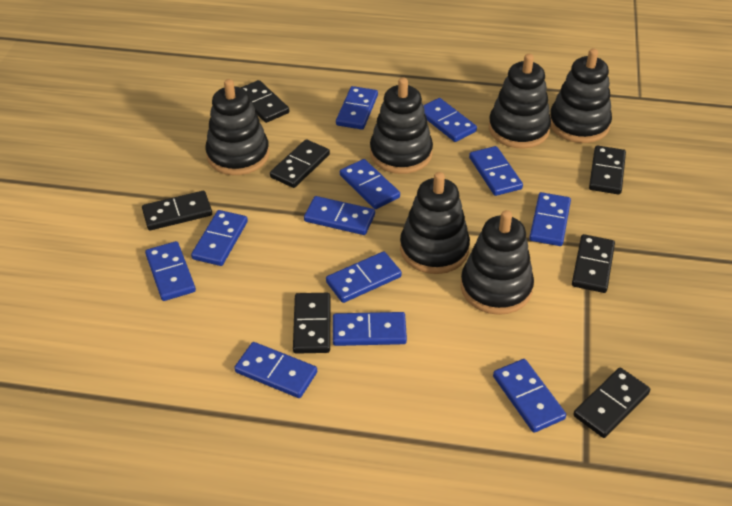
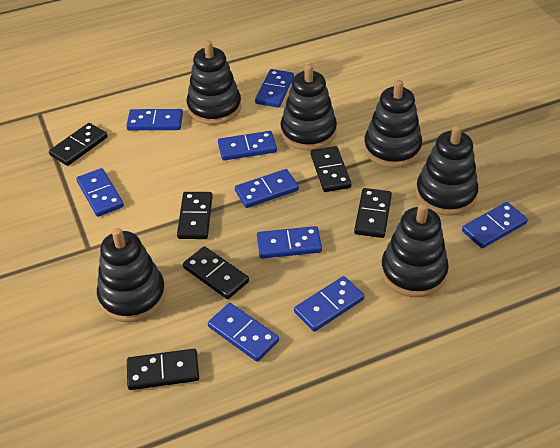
black domino: 7 -> 6
blue domino: 12 -> 9

